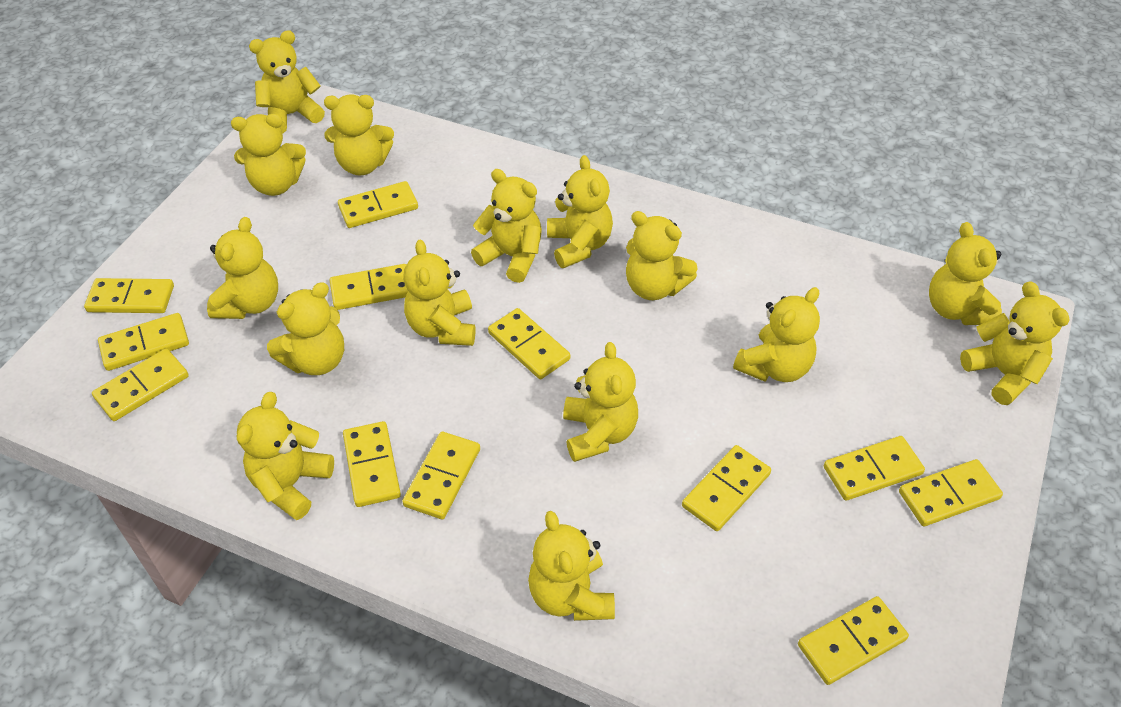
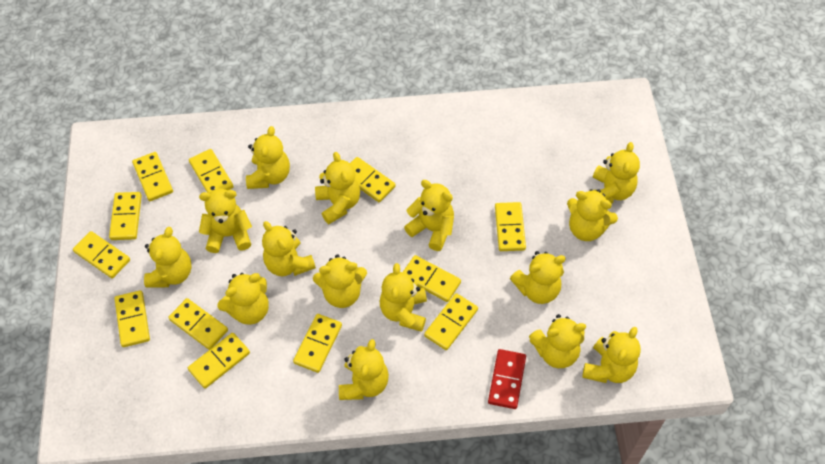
red domino: 0 -> 1

